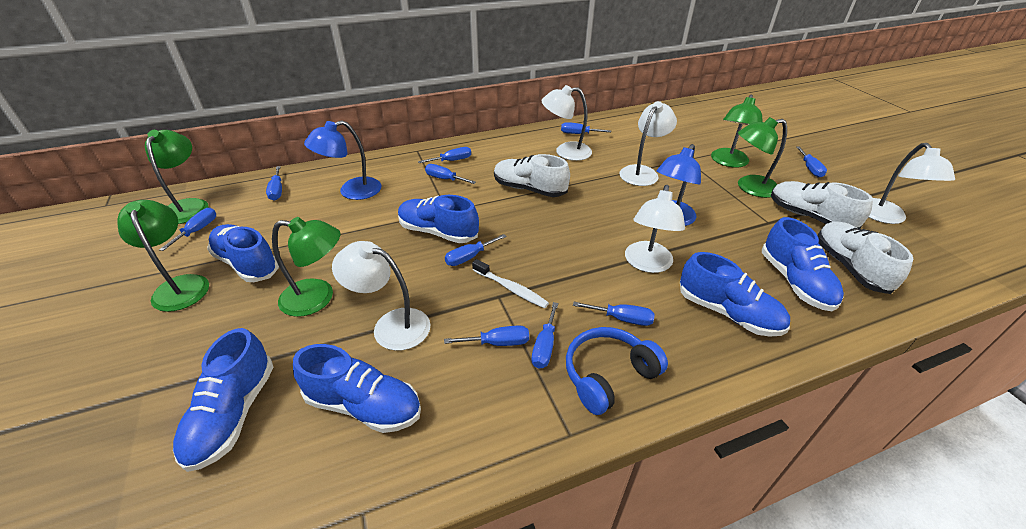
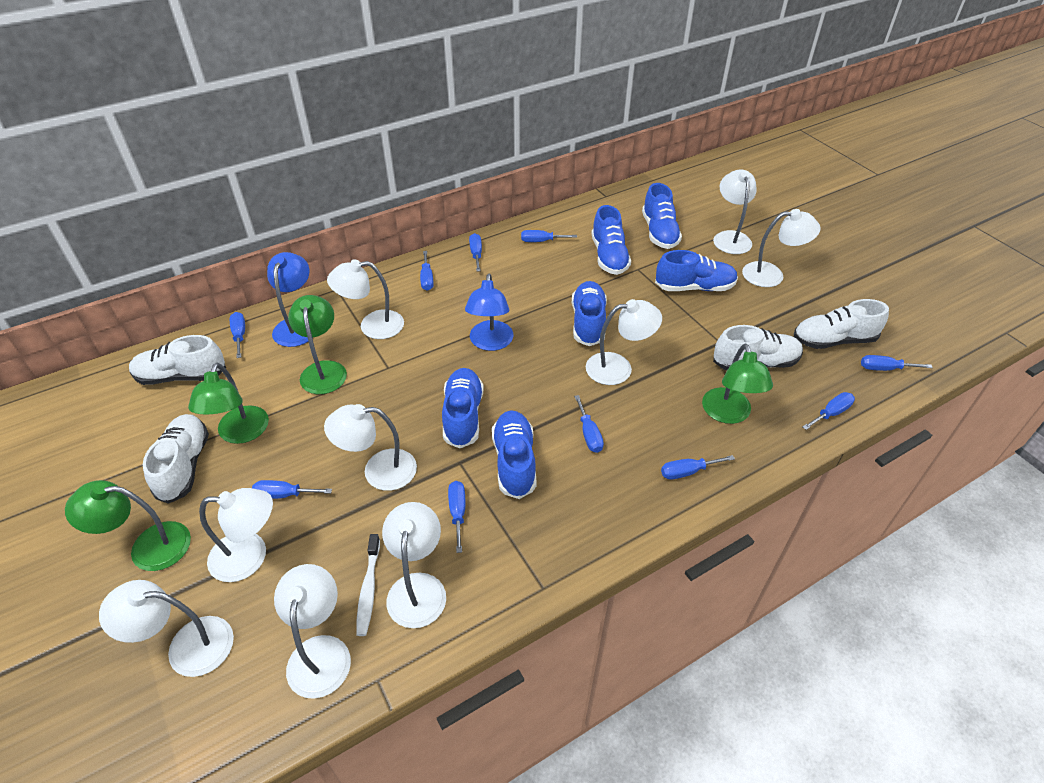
blue headphones: 1 -> 0
green lamp: 5 -> 4
white lamp: 5 -> 9
white shoe: 3 -> 4

